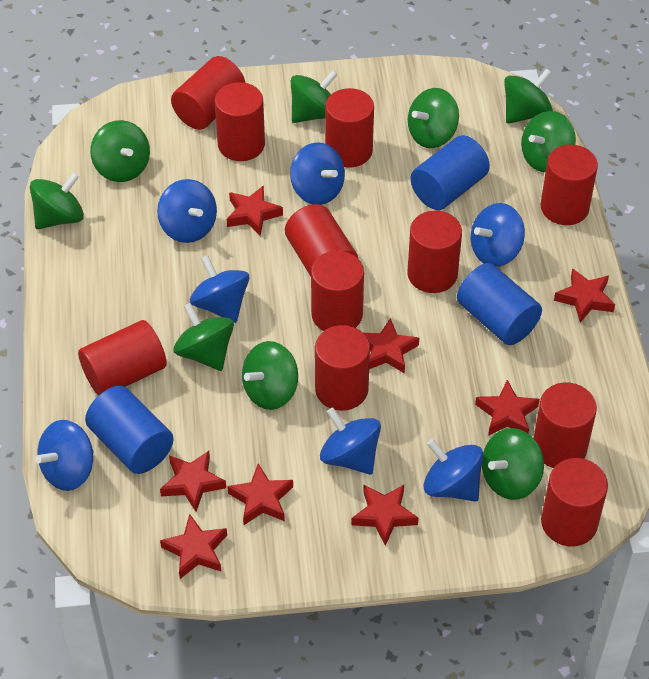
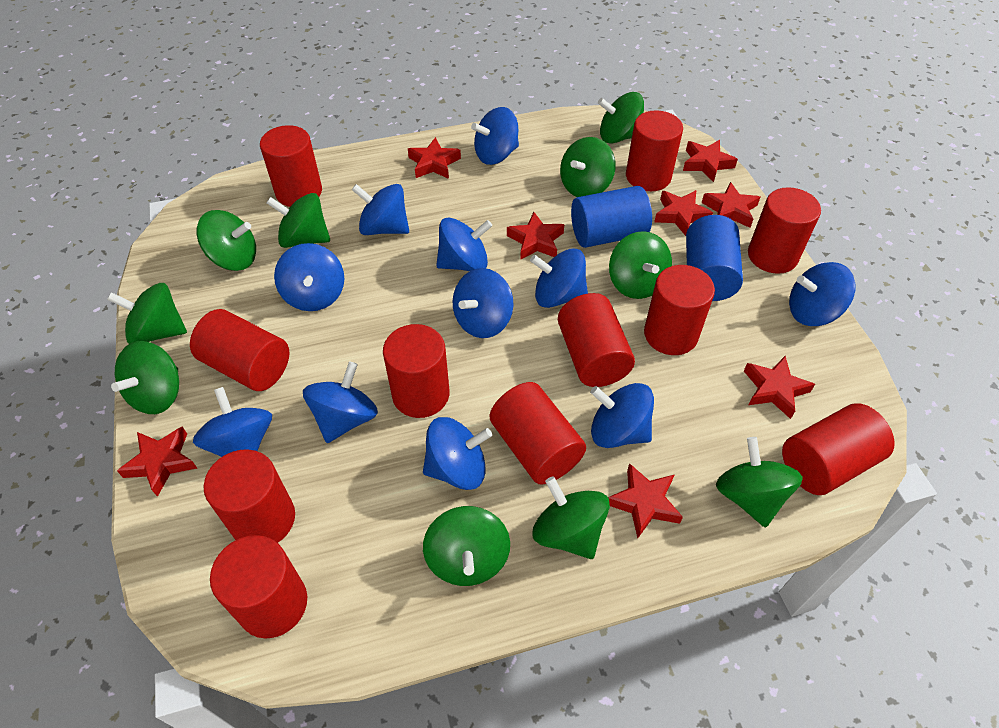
blue cylinder: 3 -> 2
blue spinning top: 7 -> 11
green spinning top: 9 -> 10

